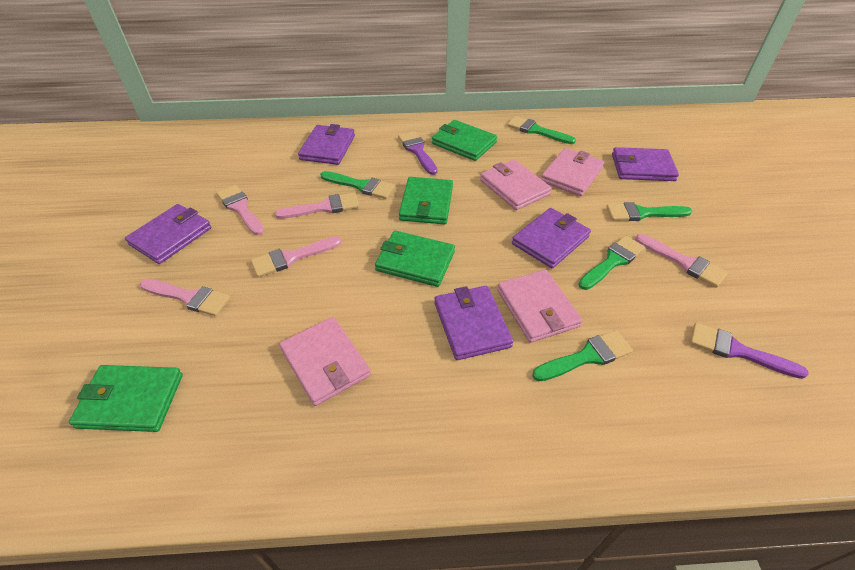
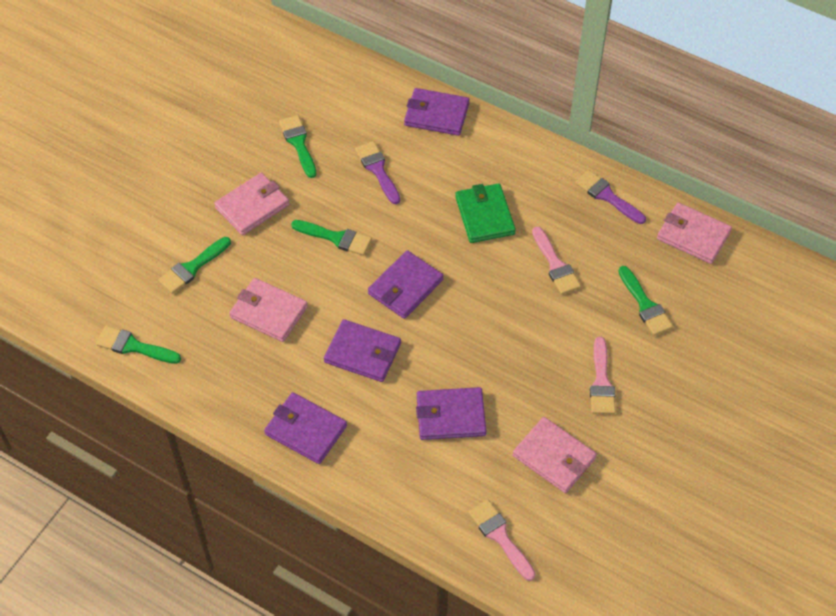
green wallet: 4 -> 1
pink brush: 5 -> 3

